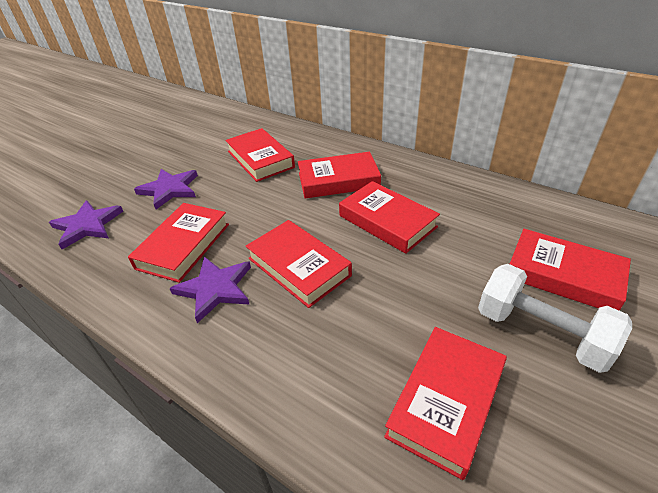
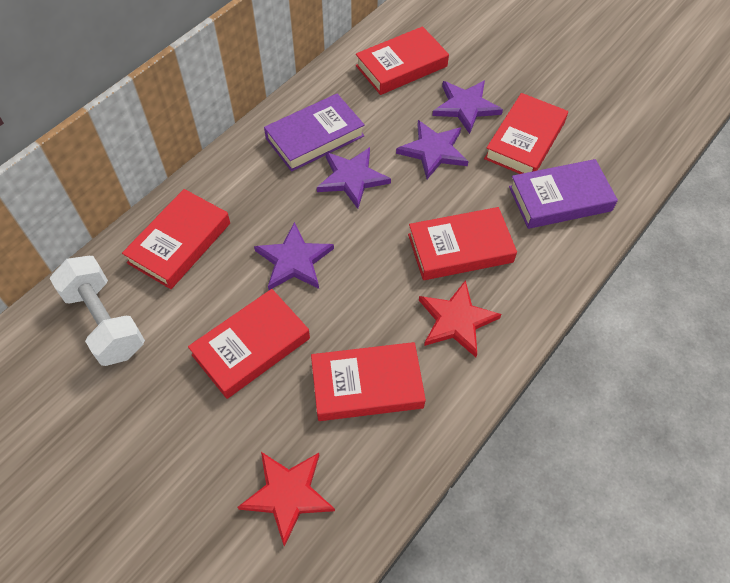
purple book: 0 -> 2
purple star: 3 -> 4
red book: 7 -> 6
red star: 0 -> 2

